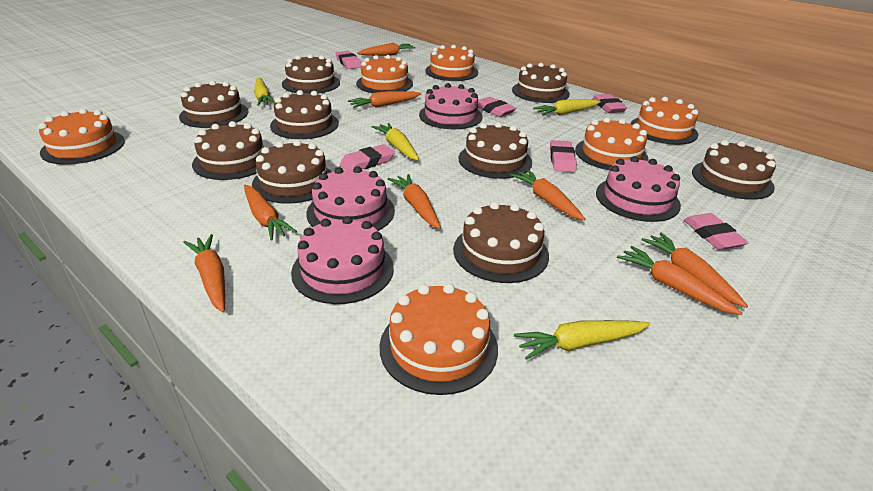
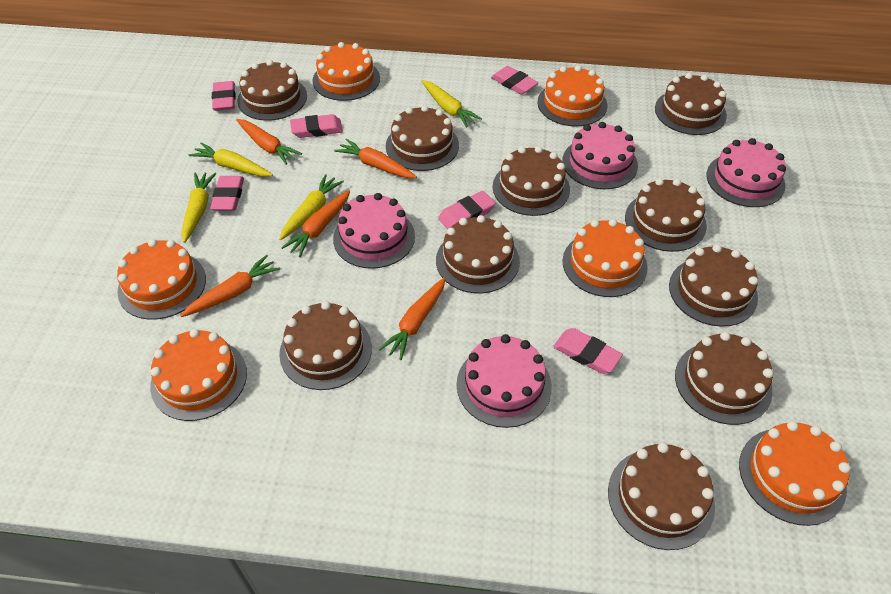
brown cake: 9 -> 10
orange carrot: 8 -> 5

